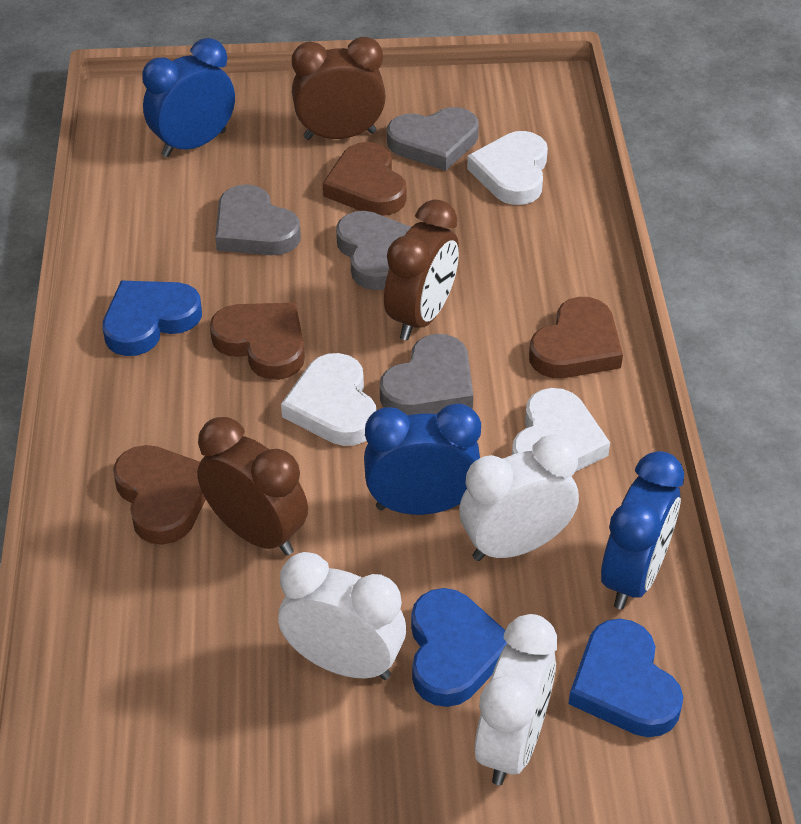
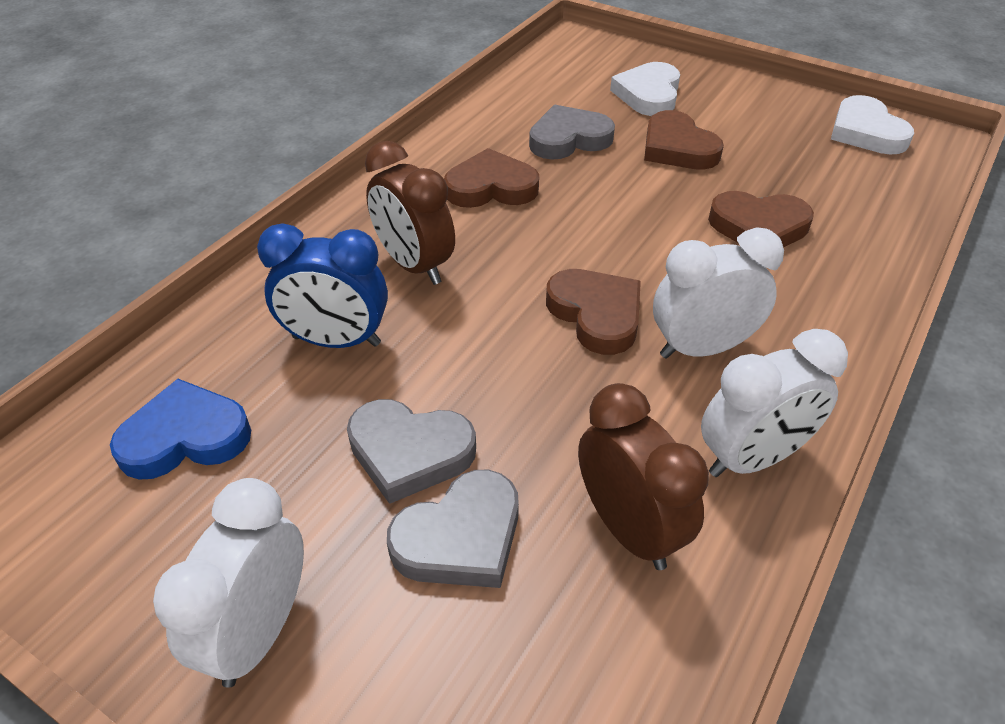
blue clock: 3 -> 1
blue heart: 3 -> 1
brown clock: 3 -> 2
grey heart: 4 -> 3
white heart: 3 -> 2

